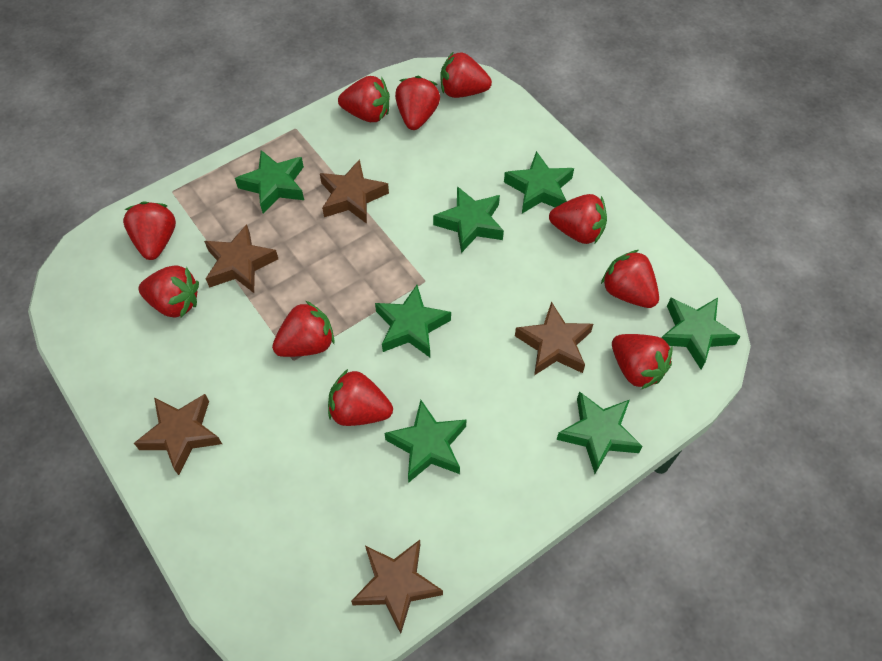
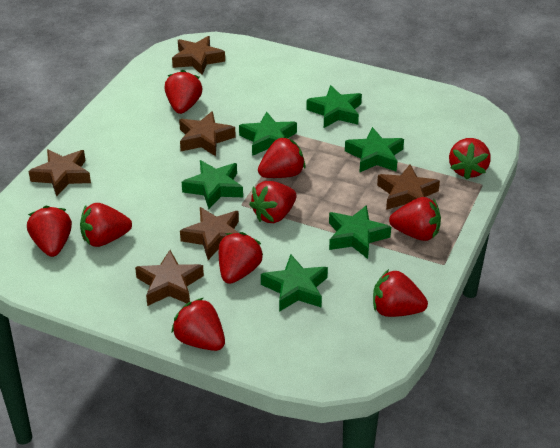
brown star: 5 -> 6
green star: 7 -> 6

